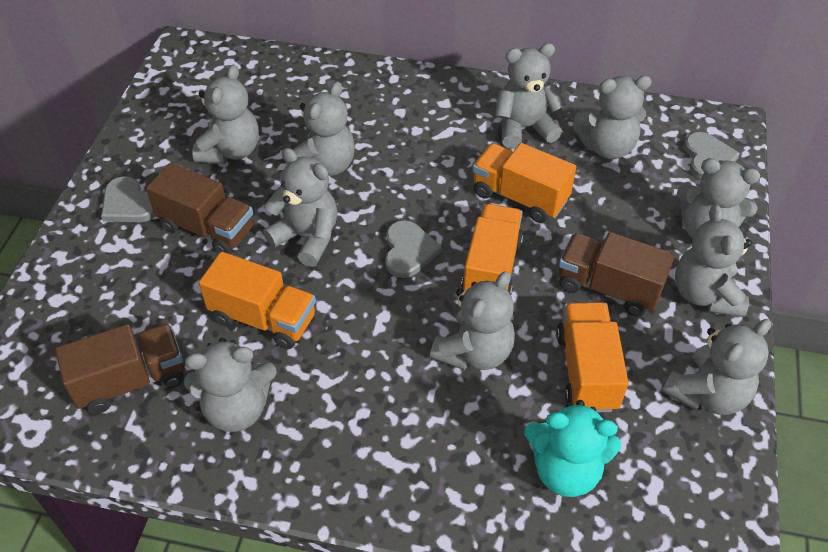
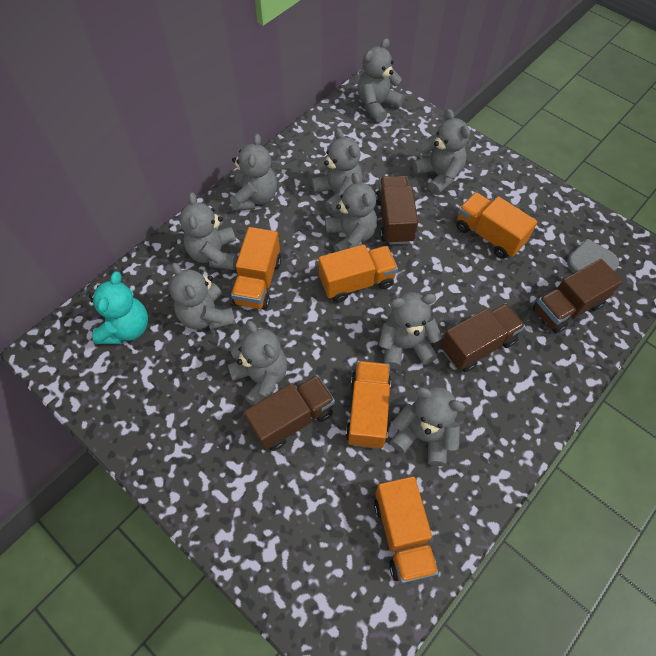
brown truck: 3 -> 4
grey heart: 3 -> 1
orange truck: 4 -> 5

